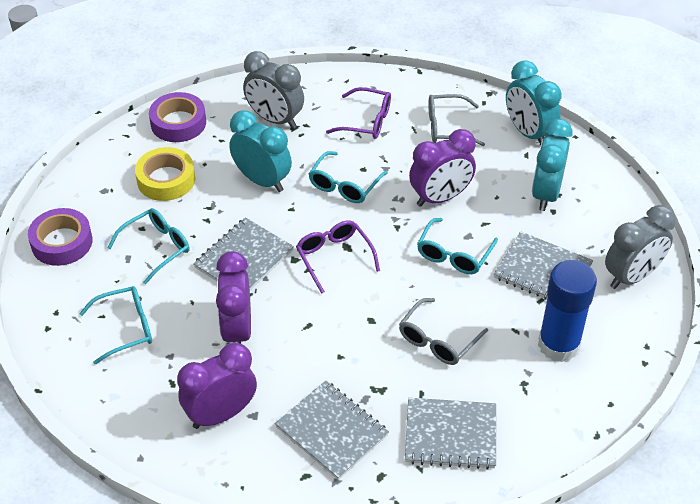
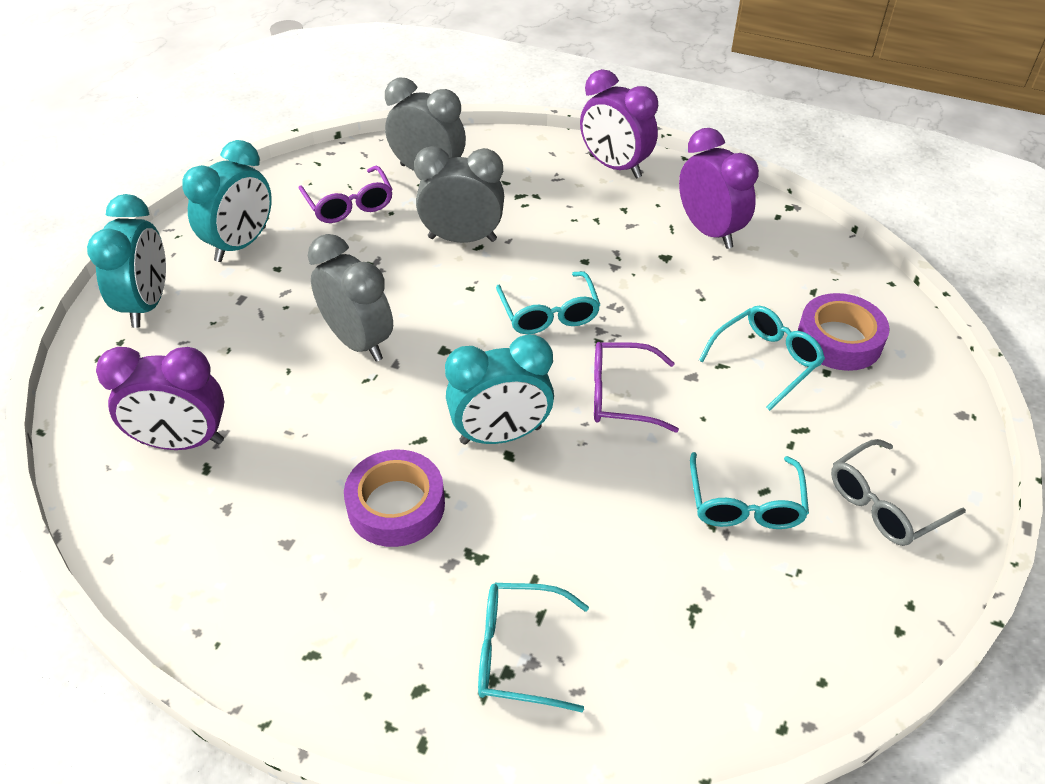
blue glue stick: 1 -> 0
grey clock: 2 -> 3
grey glasses: 2 -> 1
grey notebook: 4 -> 0
yellow tape: 1 -> 0

